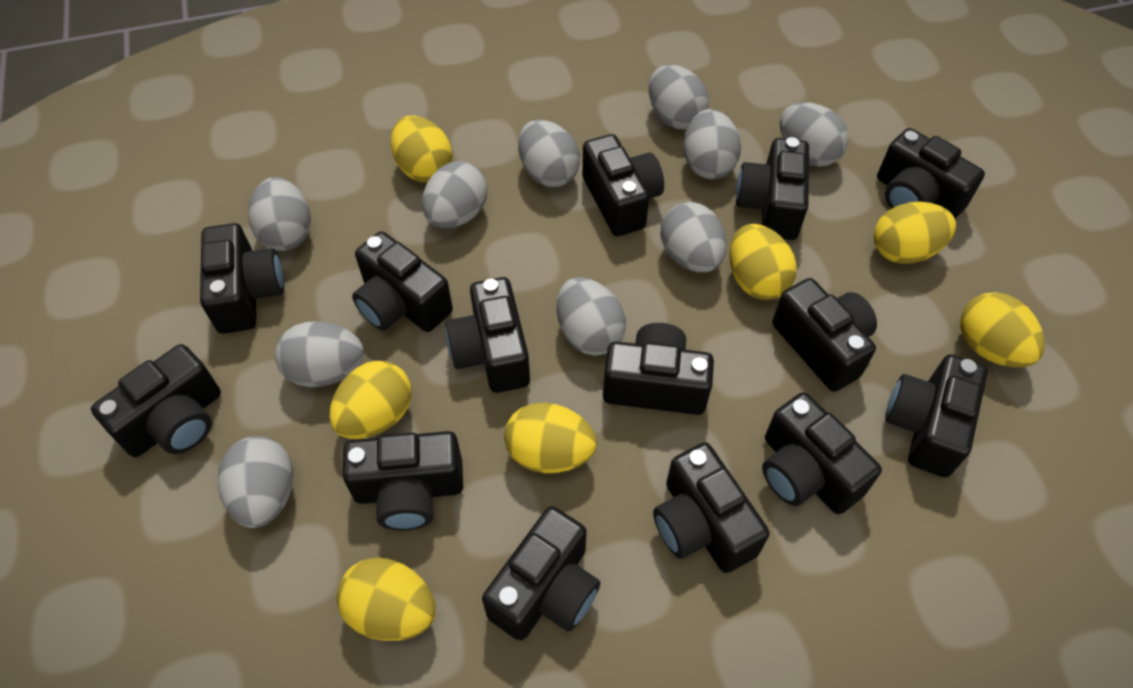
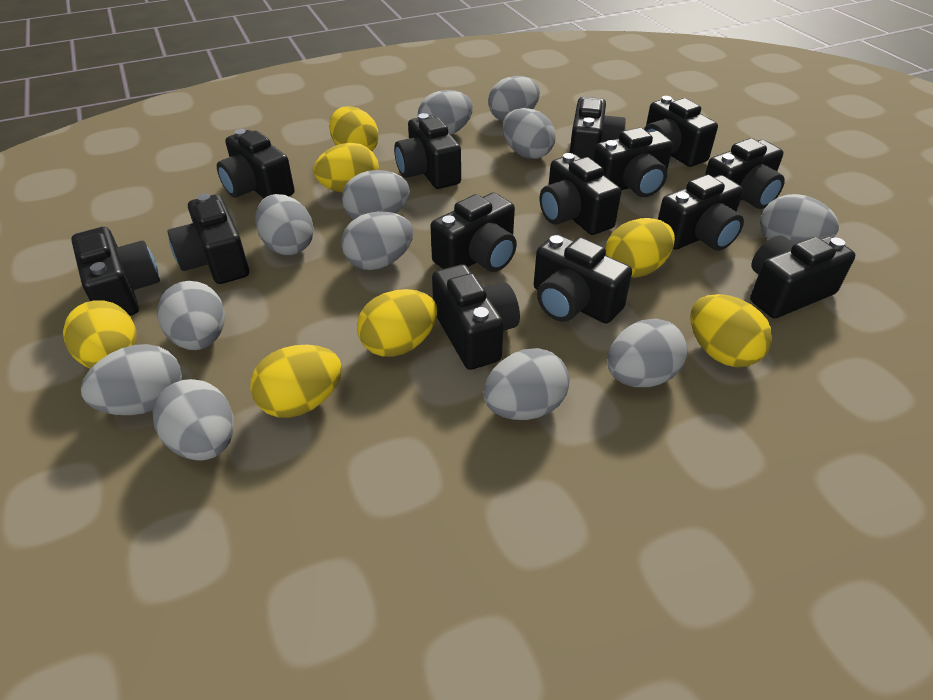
grey egg: 10 -> 12

